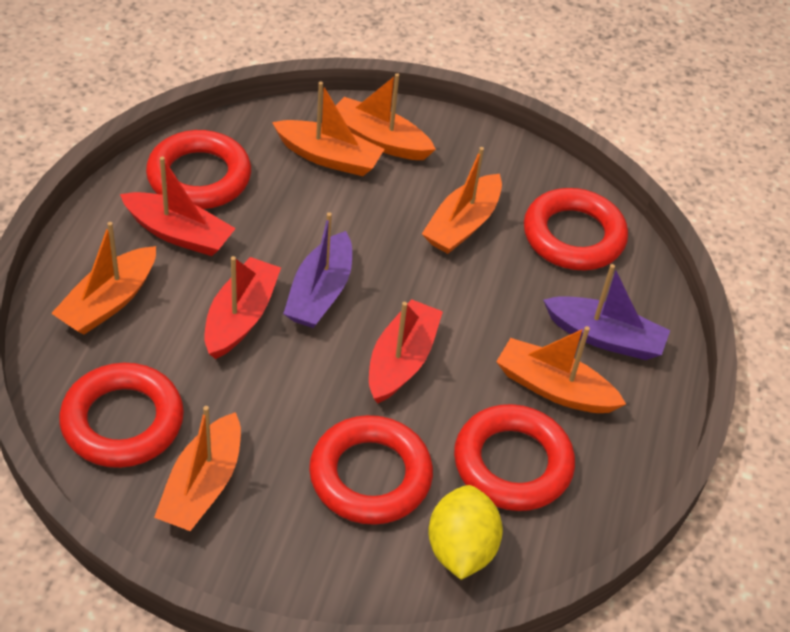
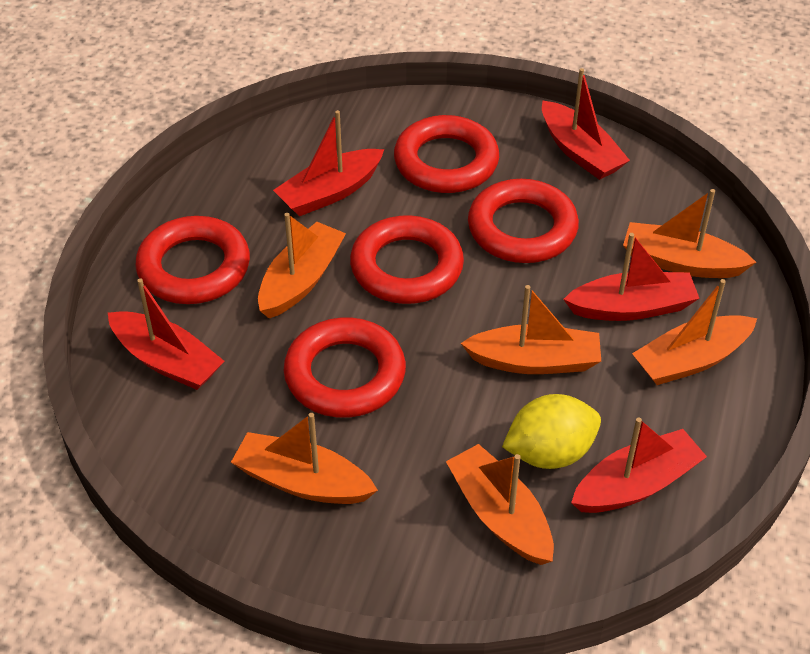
purple boat: 2 -> 0
red boat: 3 -> 5

